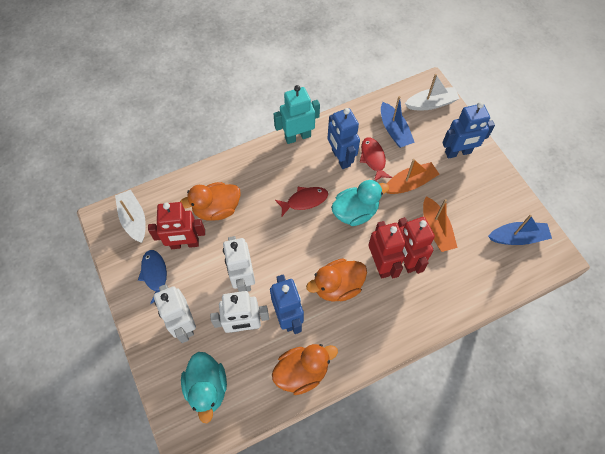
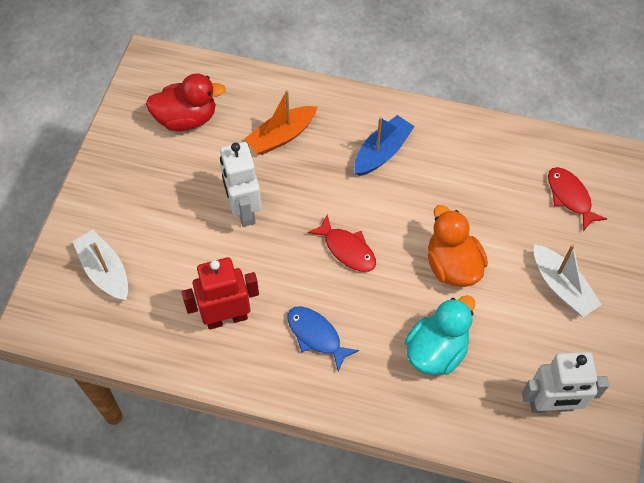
blue boat: 2 -> 1
blue robot: 3 -> 0
orange boat: 2 -> 1
orange duck: 3 -> 1
red duck: 0 -> 1
red robot: 3 -> 1
turquoise duck: 2 -> 1
turquoise robot: 1 -> 0
white robot: 3 -> 2

